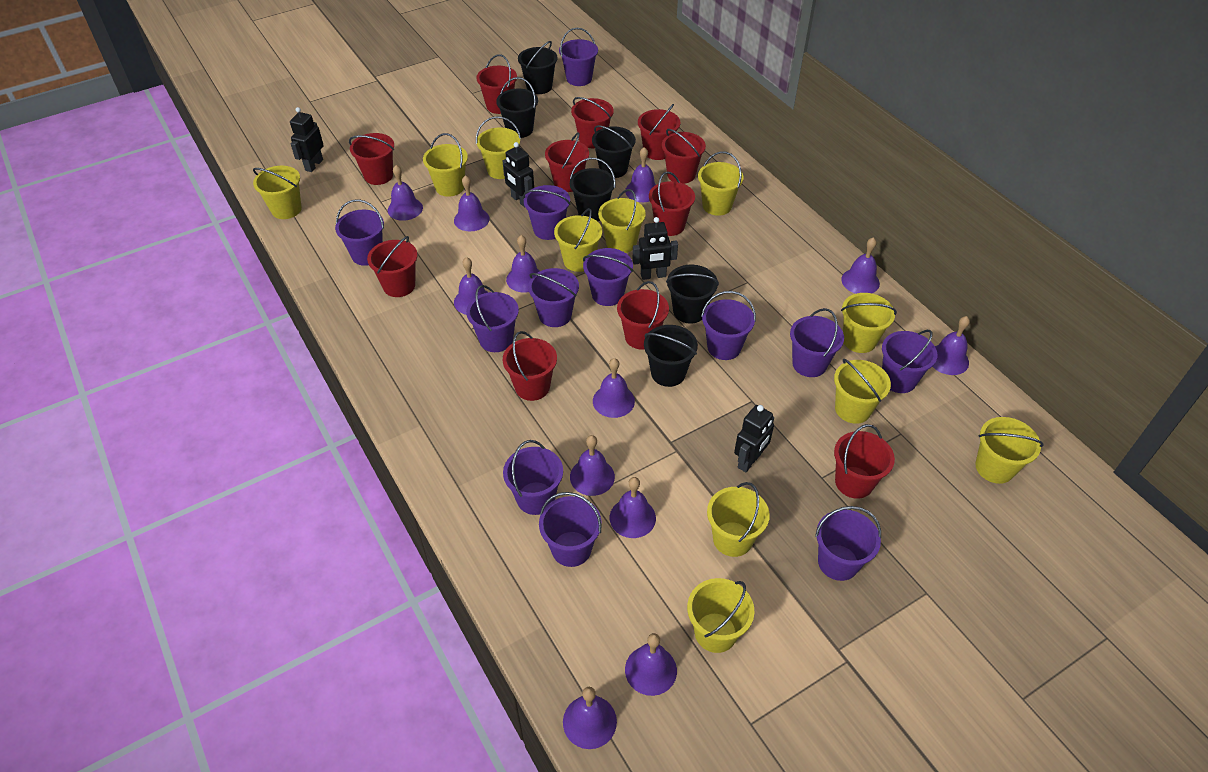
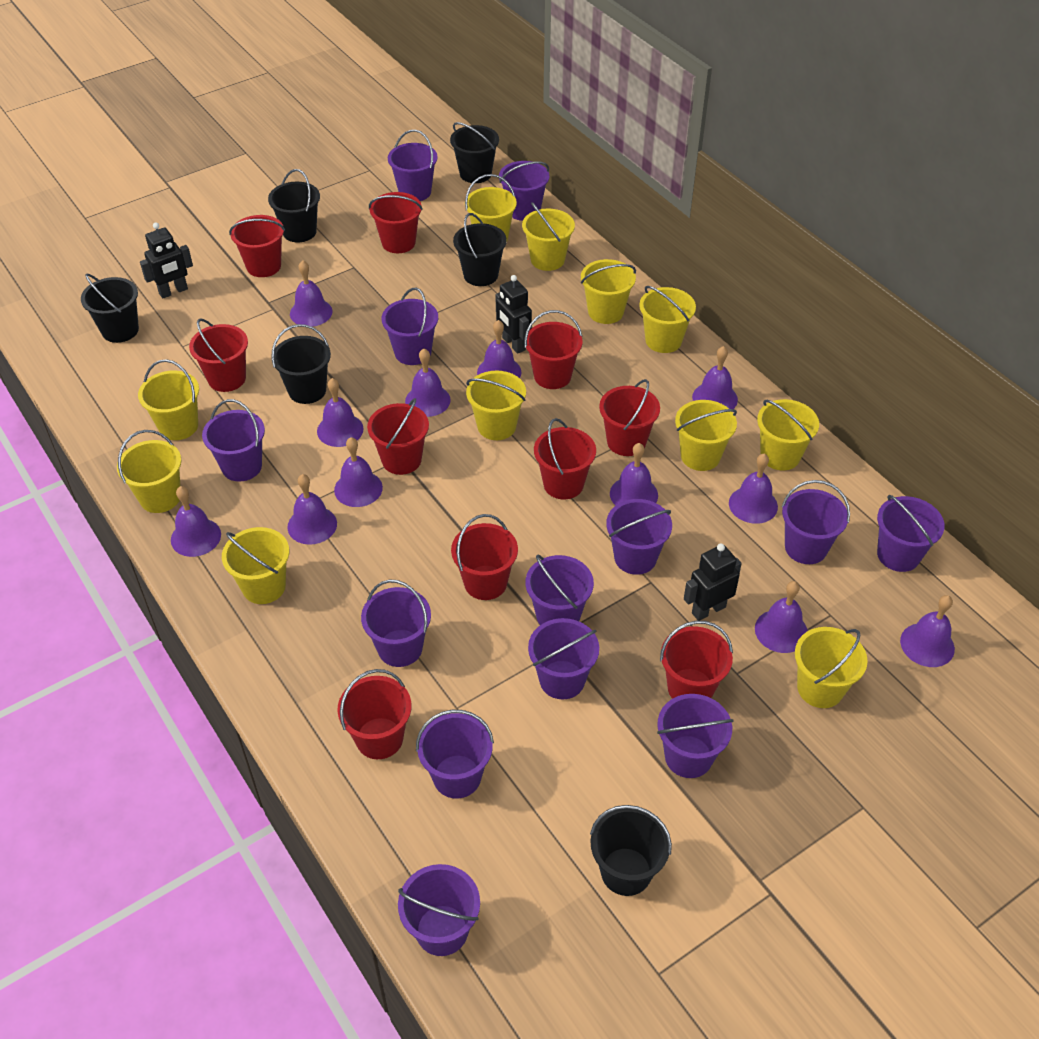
black robot: 4 -> 3
purple bucket: 12 -> 13
red bucket: 11 -> 10

